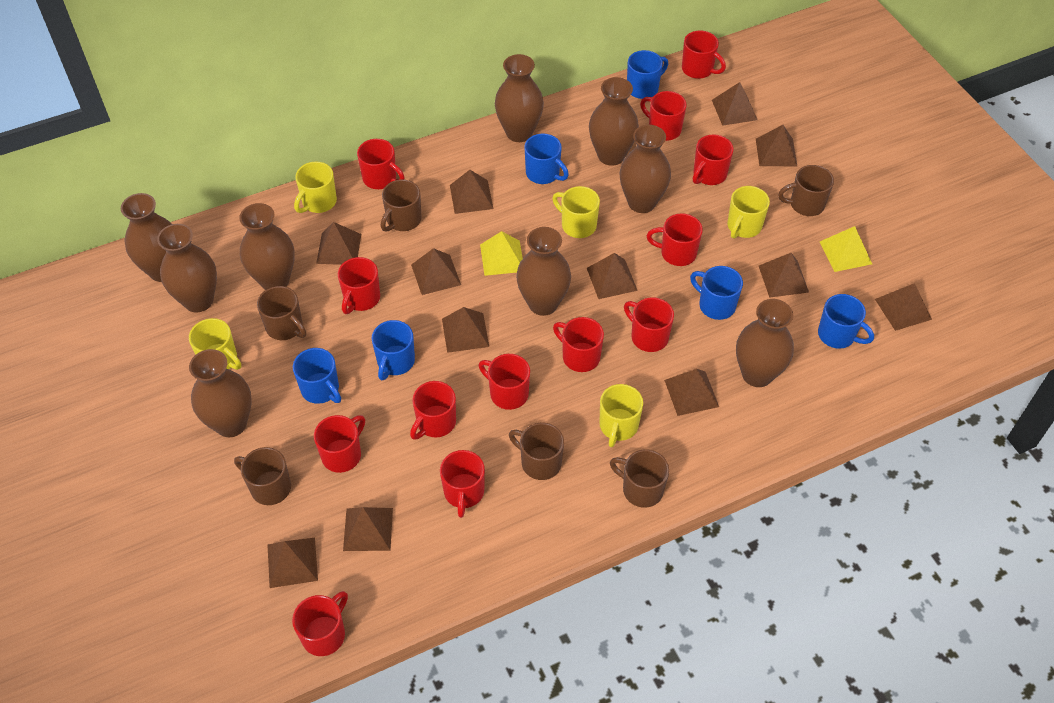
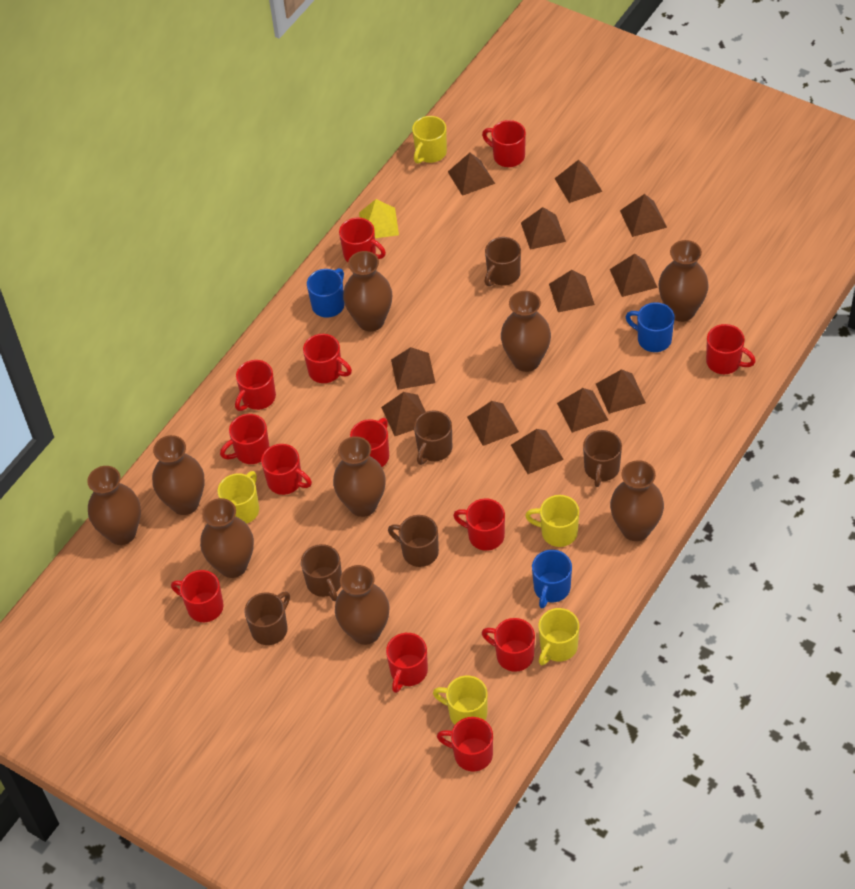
blue mug: 6 -> 3
yellow pyramid: 2 -> 1

